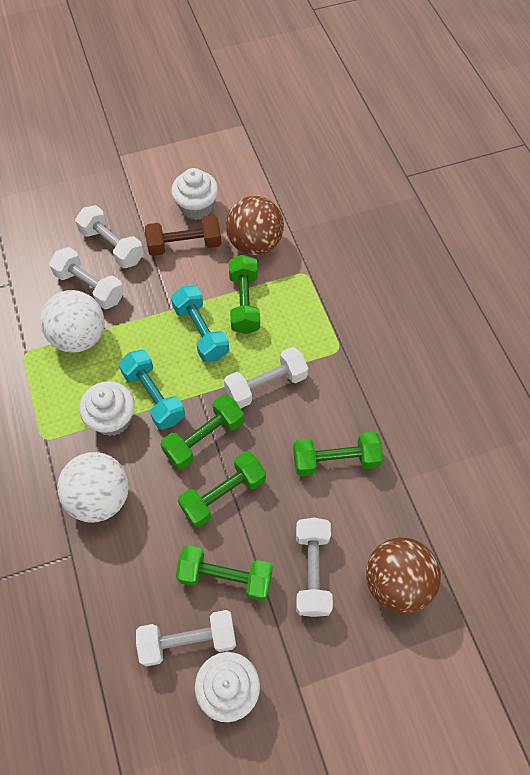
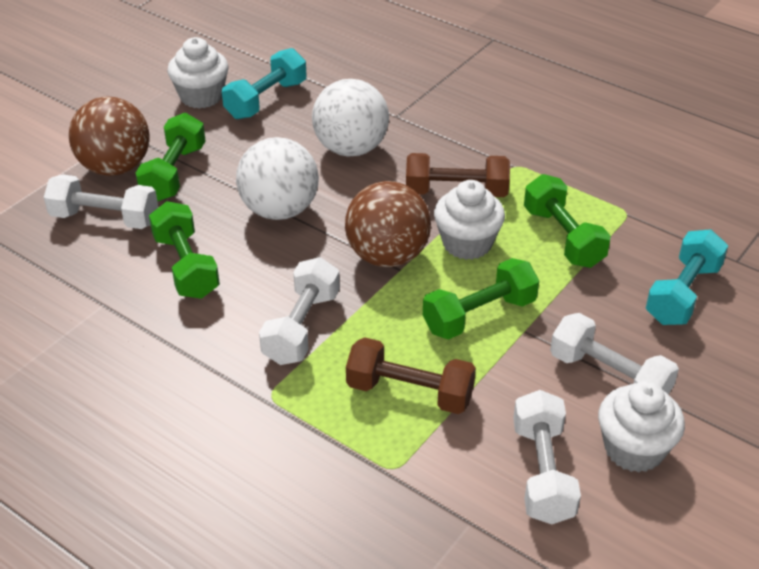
brown dumbbell: 1 -> 2
green dumbbell: 5 -> 4
white dumbbell: 5 -> 4

